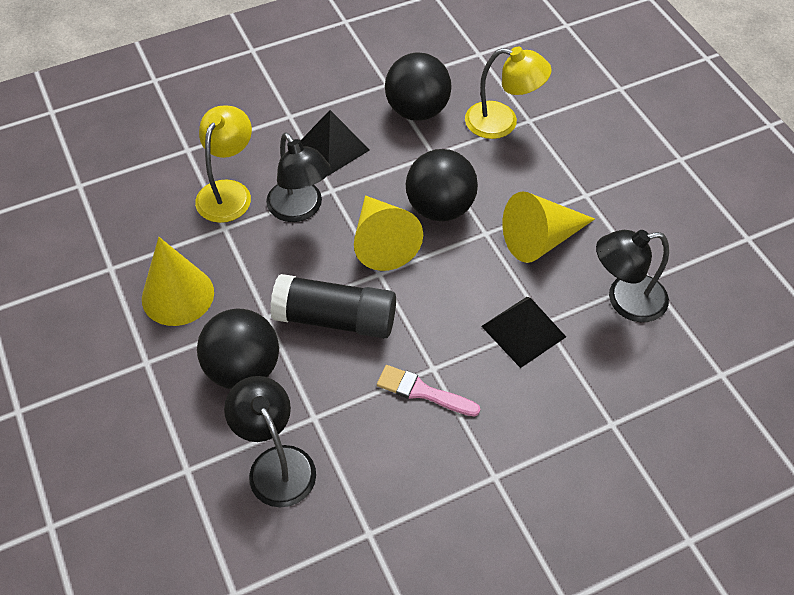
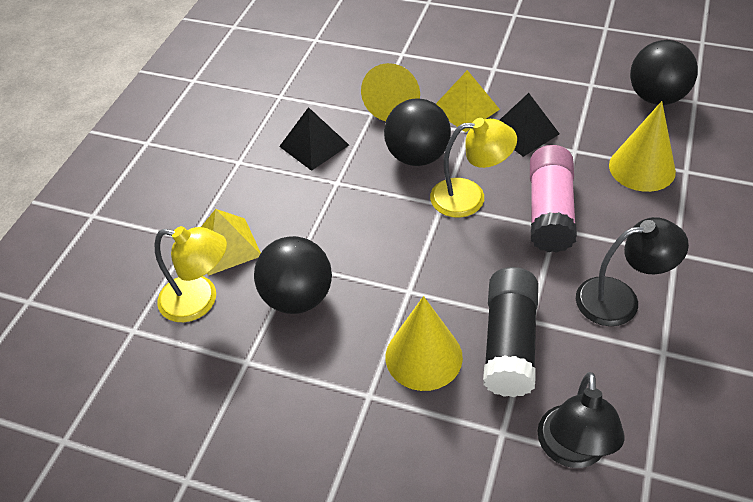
black lamp: 3 -> 2
pink brush: 1 -> 0
pink glue stick: 0 -> 1
yellow pyramid: 0 -> 2

